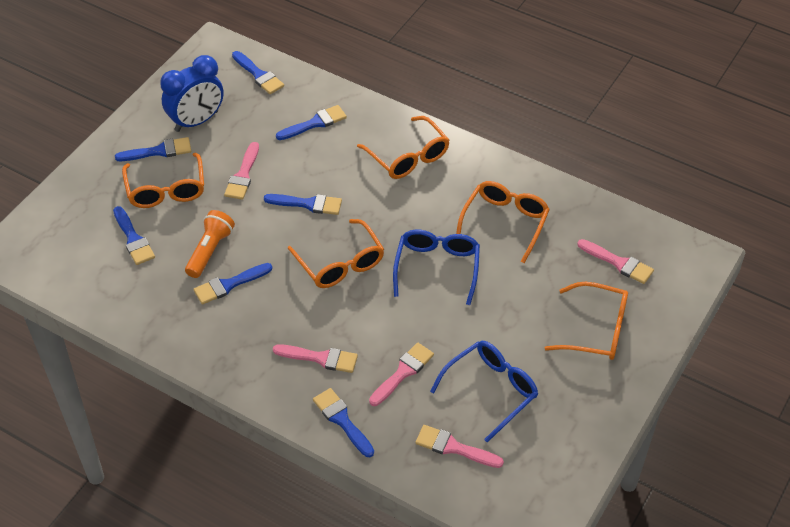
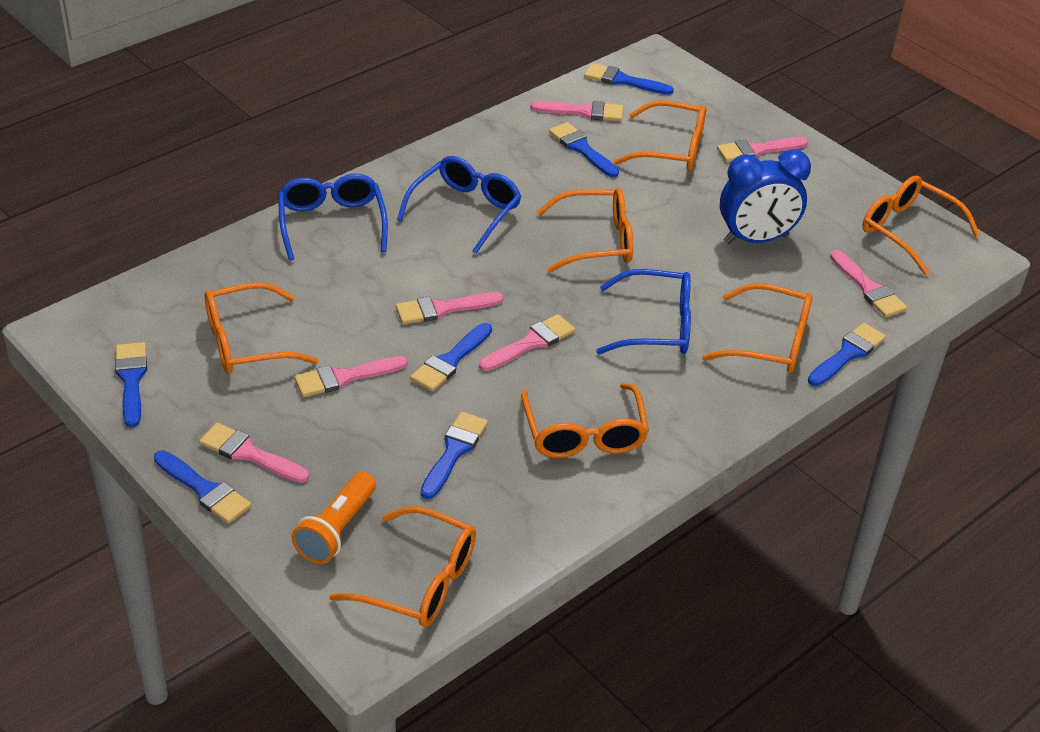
blue glasses: 2 -> 3
orange glasses: 5 -> 7
pink brush: 5 -> 7

